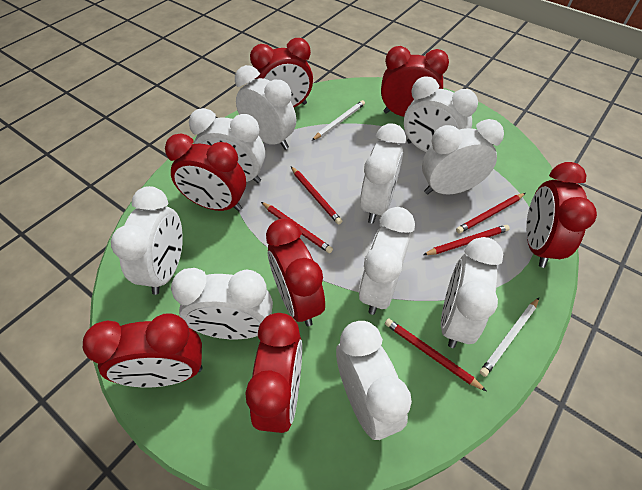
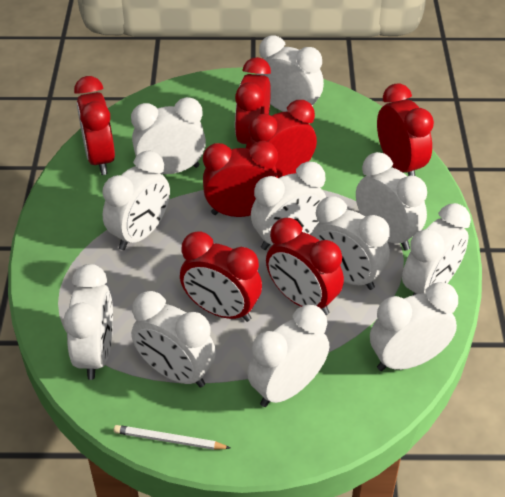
red pencil: 5 -> 0
white clock: 10 -> 11
white pencil: 2 -> 1

